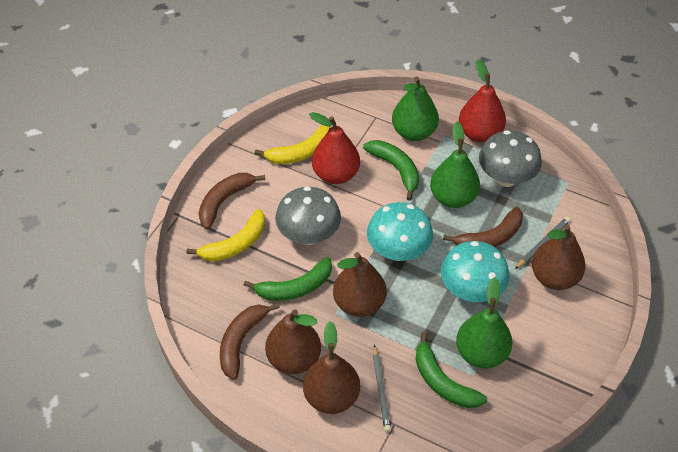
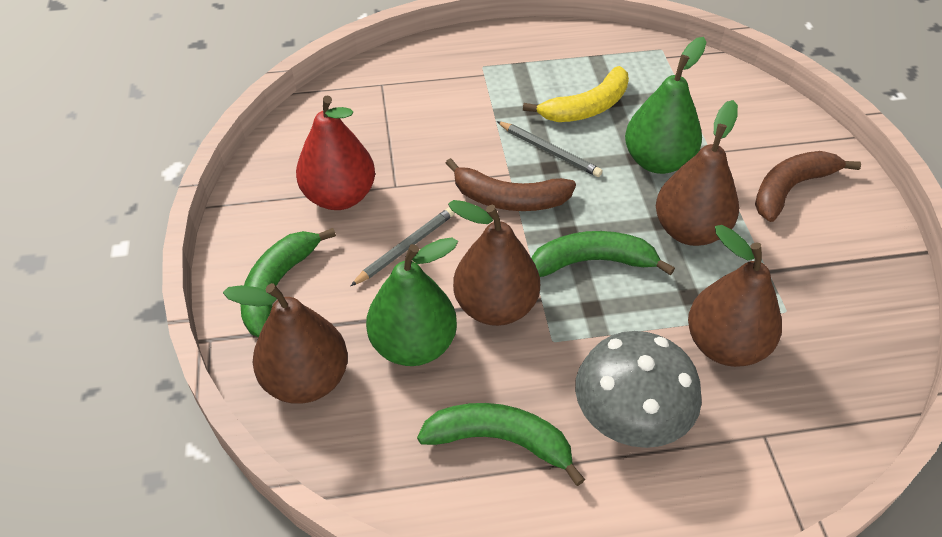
brown banana: 3 -> 2
green pear: 3 -> 2
grey mushroom: 2 -> 1
red pear: 2 -> 1
turquoise mushroom: 2 -> 0
yellow banana: 2 -> 1

